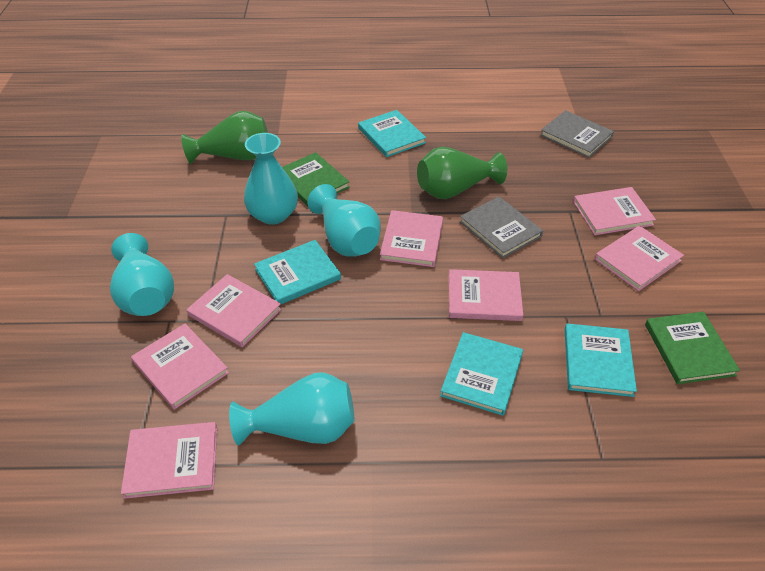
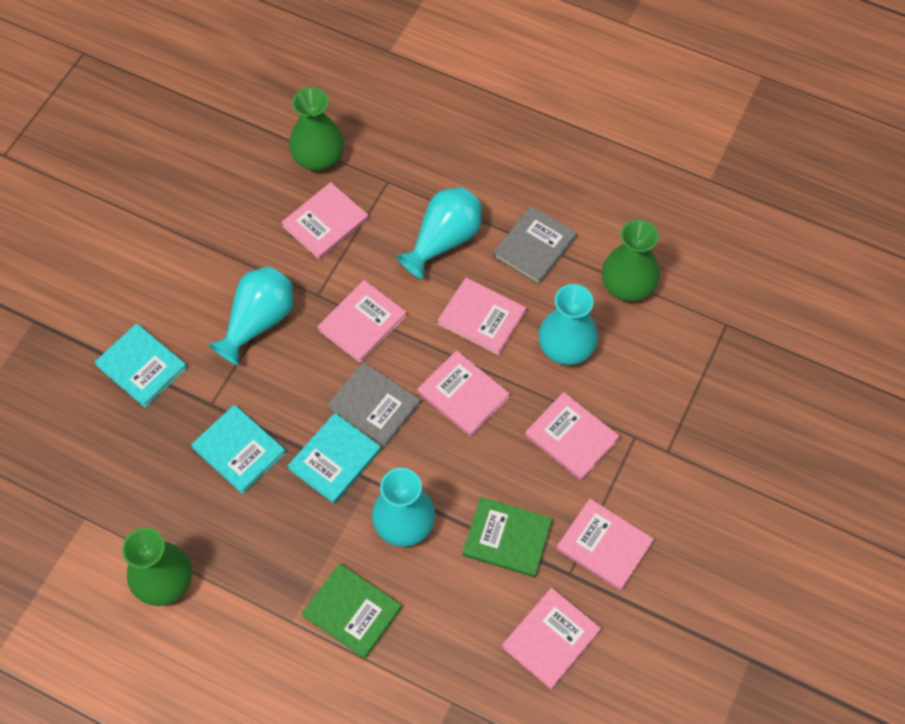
green vase: 2 -> 3
turquoise book: 4 -> 3

